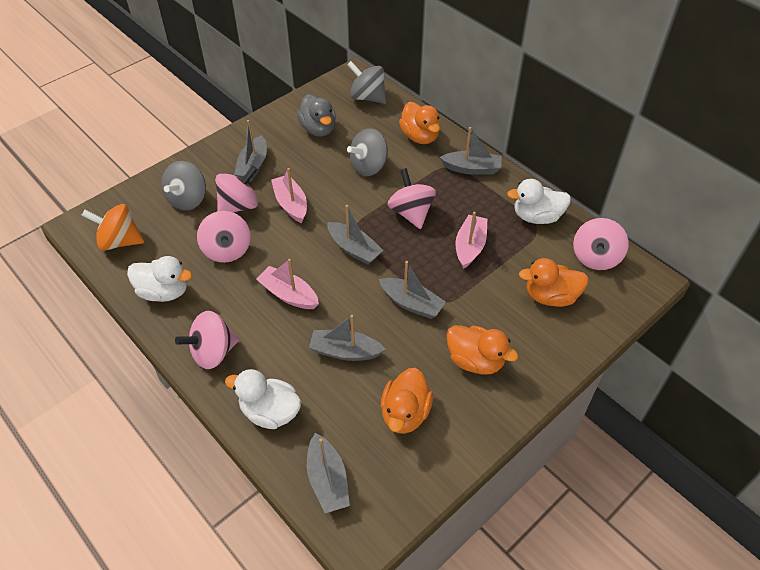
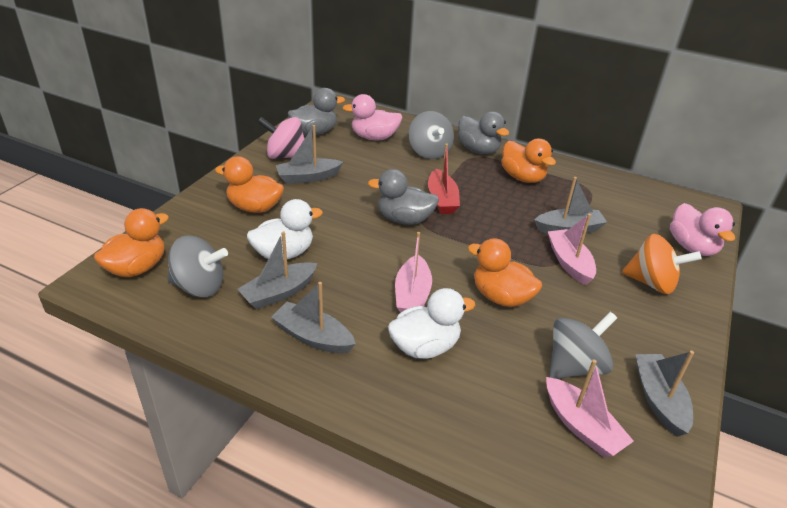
grey boat: 6 -> 5
grey duck: 1 -> 3
pink duck: 0 -> 2
pink spinning top: 5 -> 1
red boat: 0 -> 1
white duck: 3 -> 2

